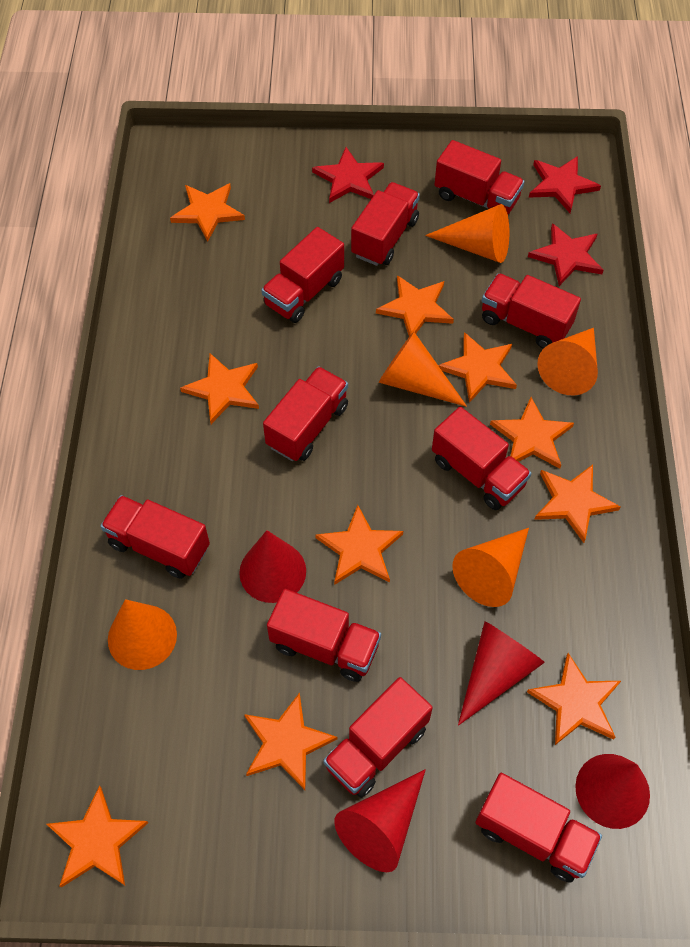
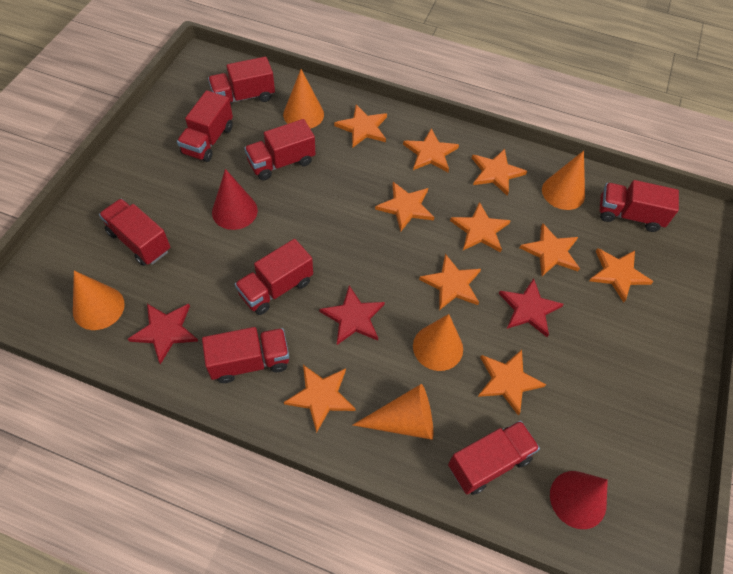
red cone: 4 -> 2
red truck: 10 -> 8

